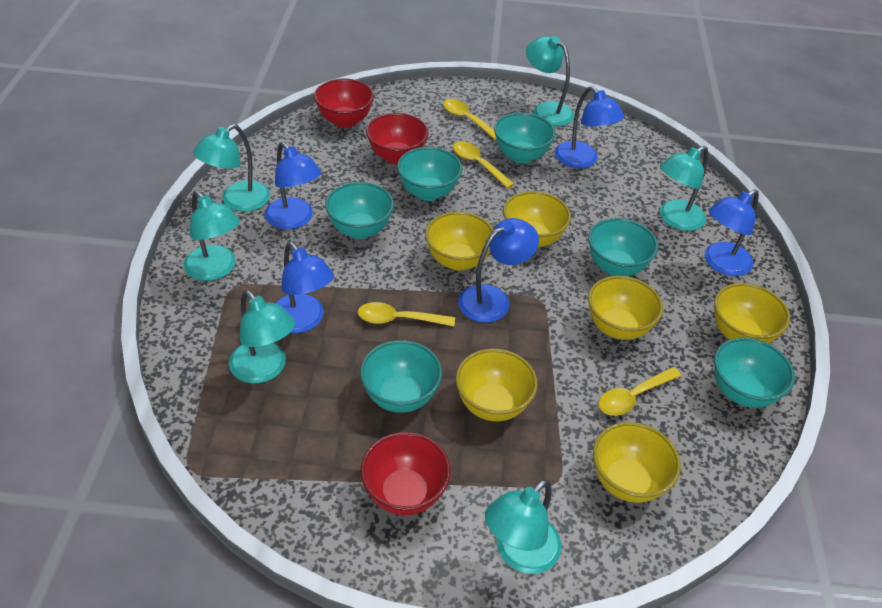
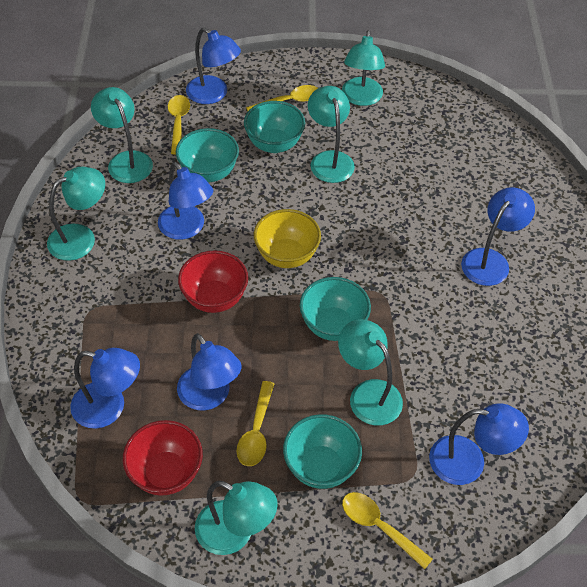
blue lamp: 5 -> 6
red bowl: 3 -> 2
turquoise bowl: 6 -> 4
yellow bowl: 6 -> 1

